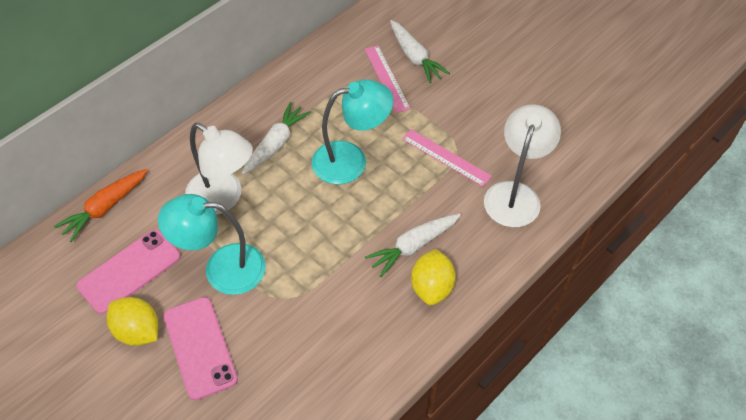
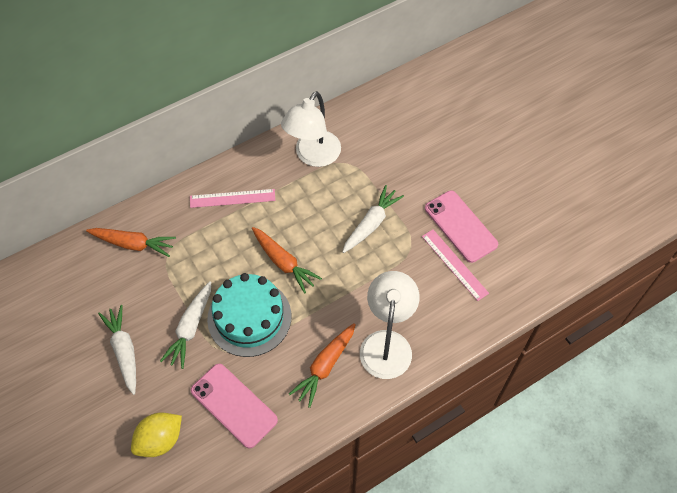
orange carrot: 1 -> 3
turquoise cake: 0 -> 1
turquoise lamp: 2 -> 0
yellow lemon: 2 -> 1

